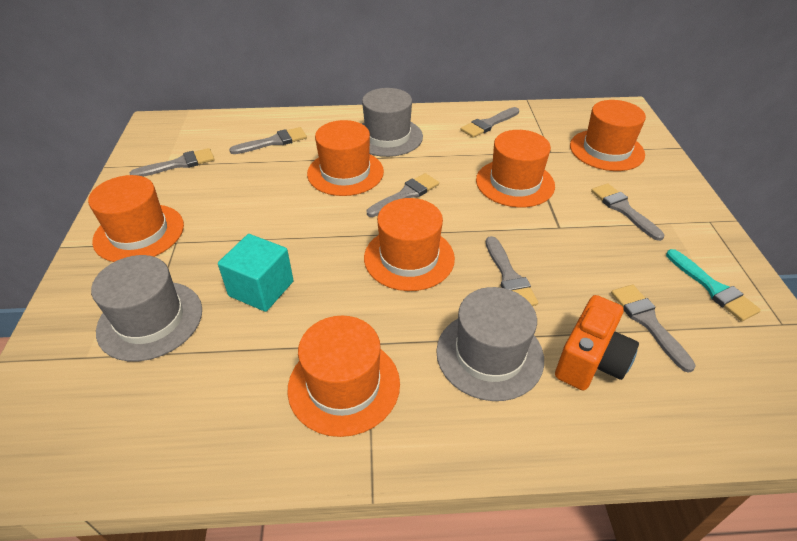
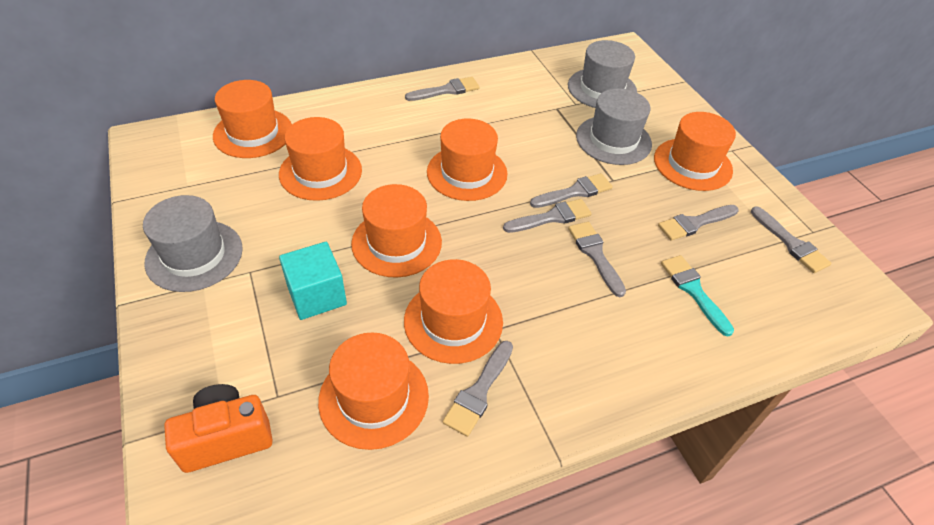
orange hat: 6 -> 7

